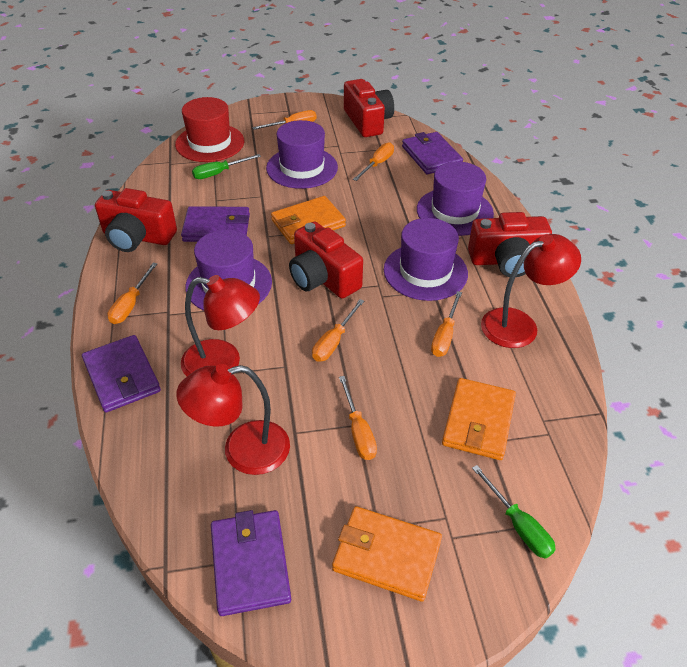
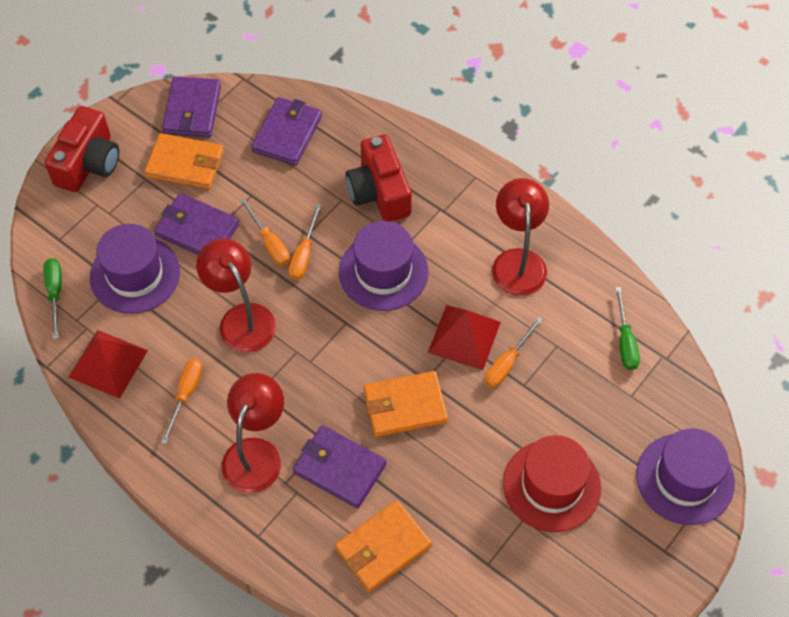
orange screwdriver: 6 -> 4
purple hat: 4 -> 3
red camera: 4 -> 2
red pyramid: 0 -> 2

